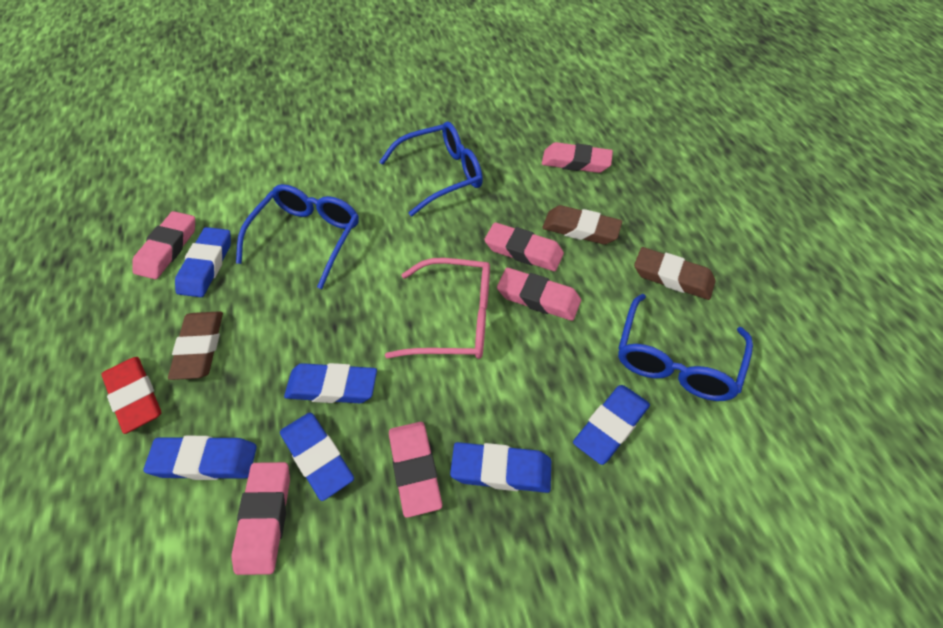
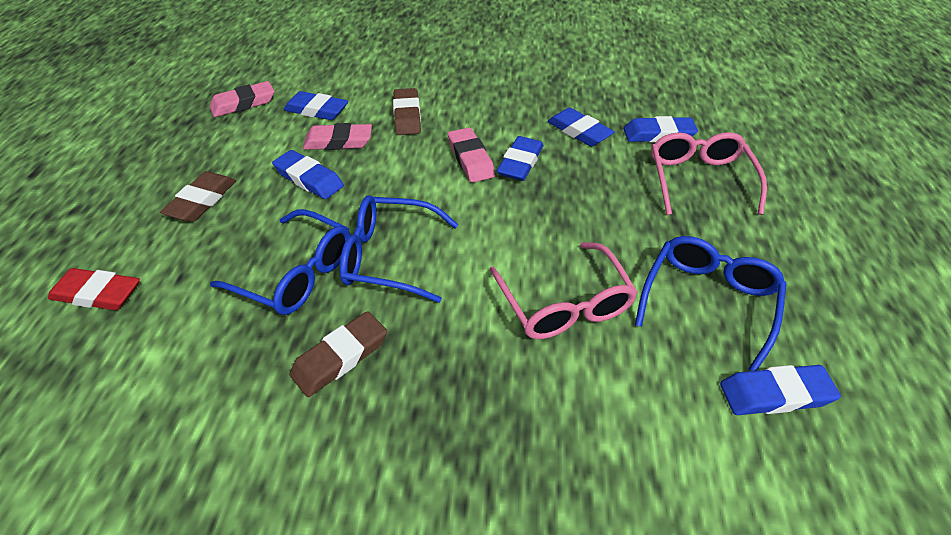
pink eraser: 6 -> 3
pink glasses: 1 -> 2

